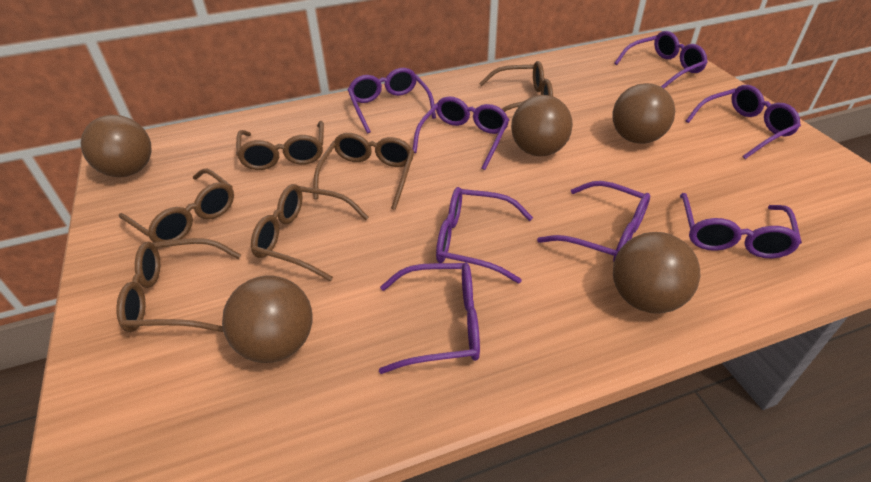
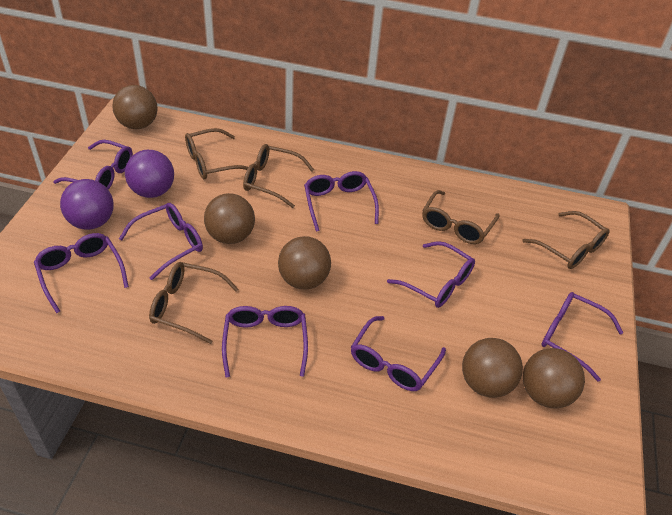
brown glasses: 6 -> 5
purple ball: 0 -> 2

